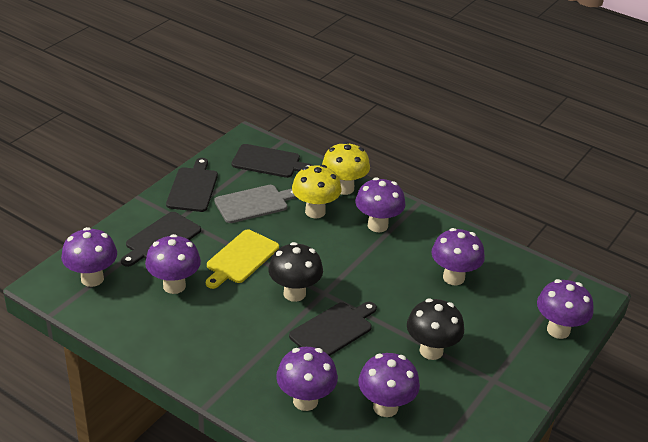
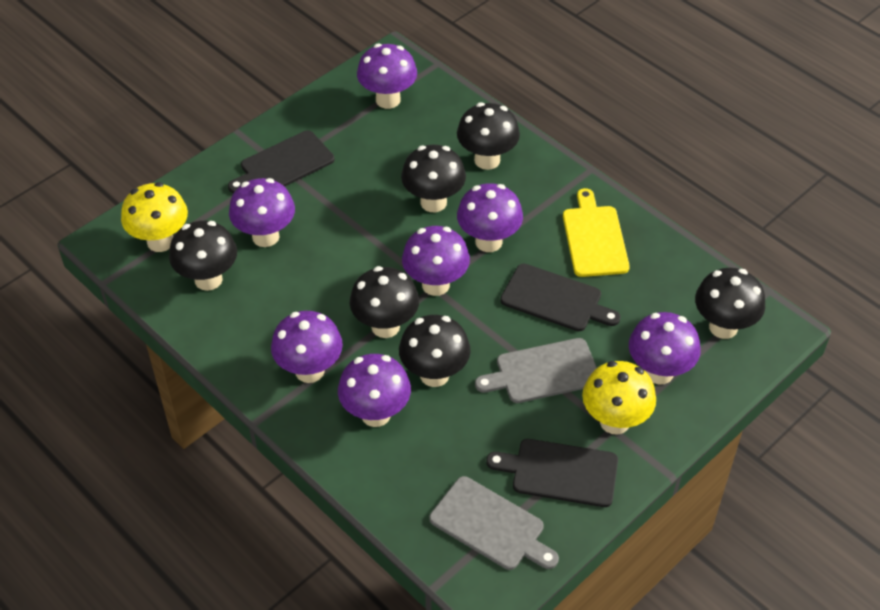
black cutting board: 4 -> 3
black mushroom: 2 -> 6
grey cutting board: 1 -> 2

